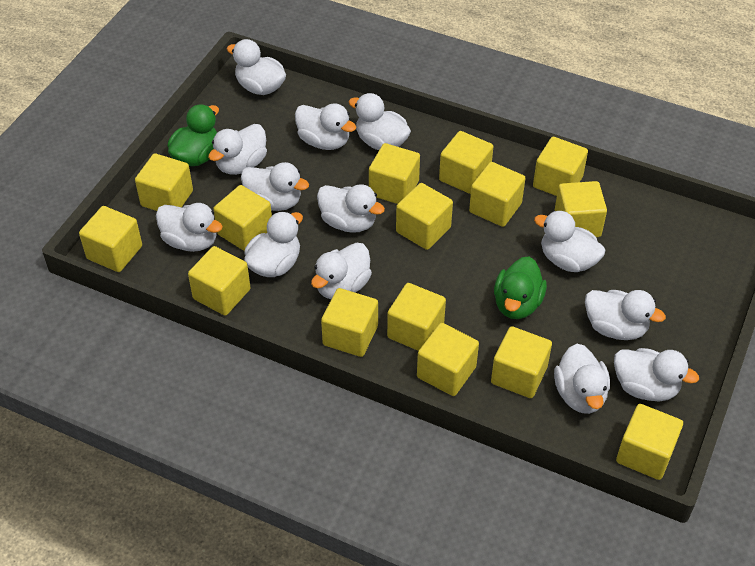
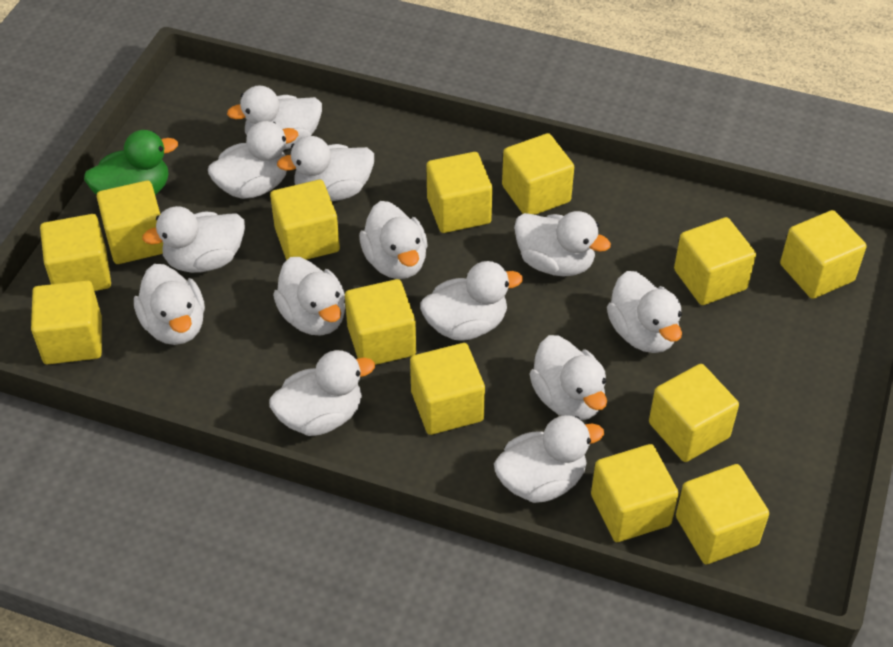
green duck: 2 -> 1
yellow cube: 15 -> 13

